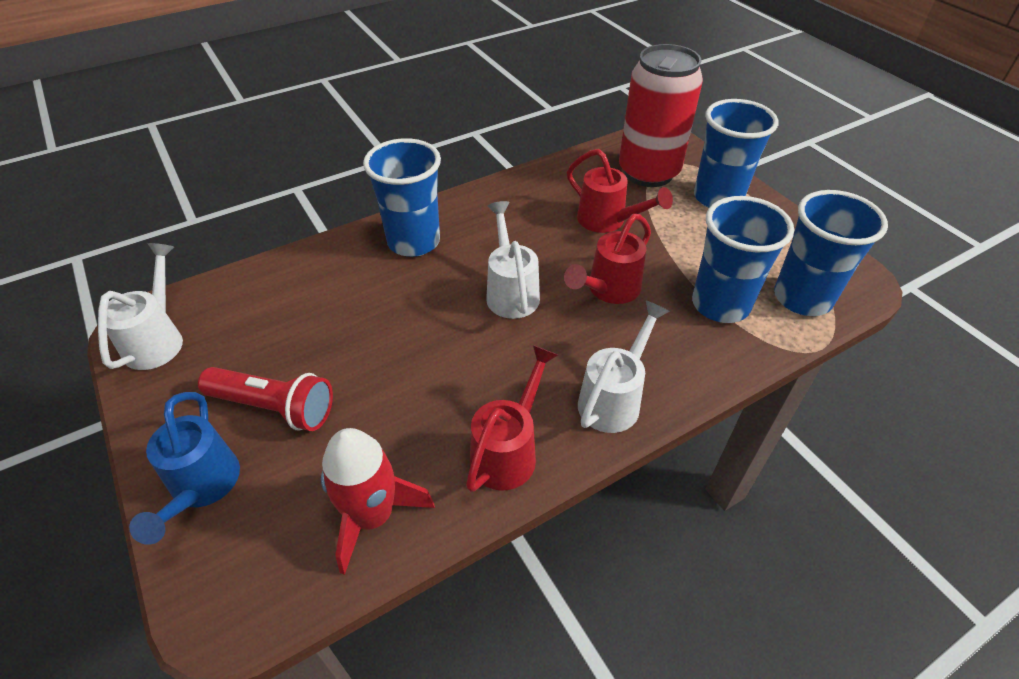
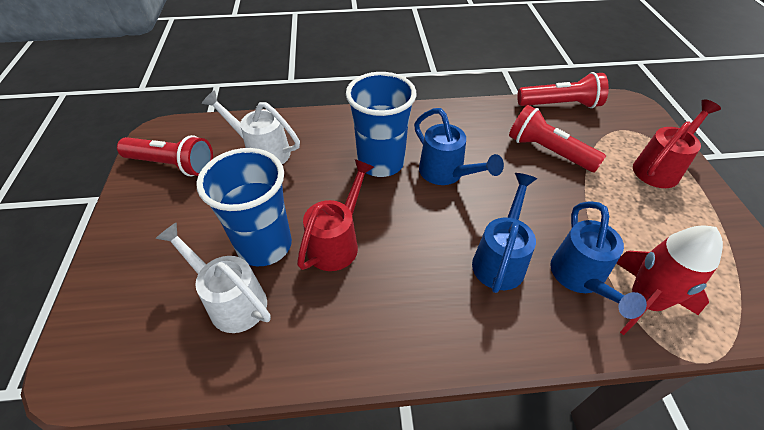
blue cup: 4 -> 2
blue watering can: 1 -> 3
red can: 1 -> 0
red flashlight: 1 -> 3
red watering can: 3 -> 2
white watering can: 3 -> 2

